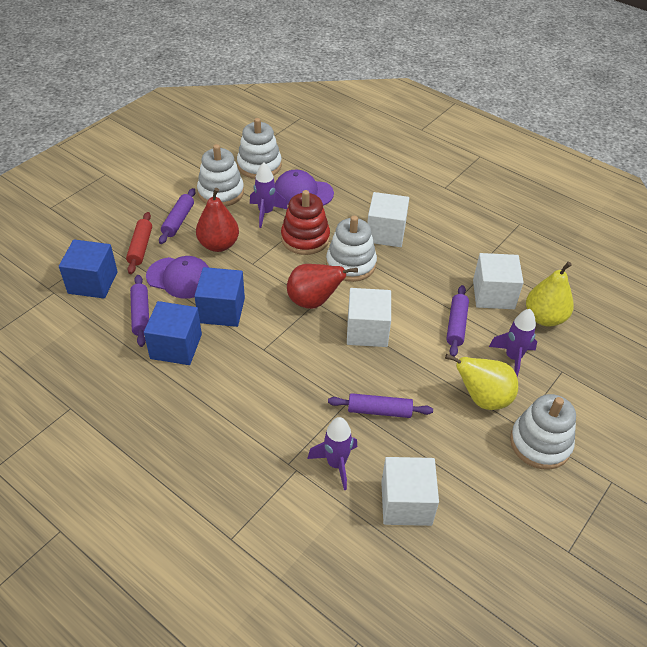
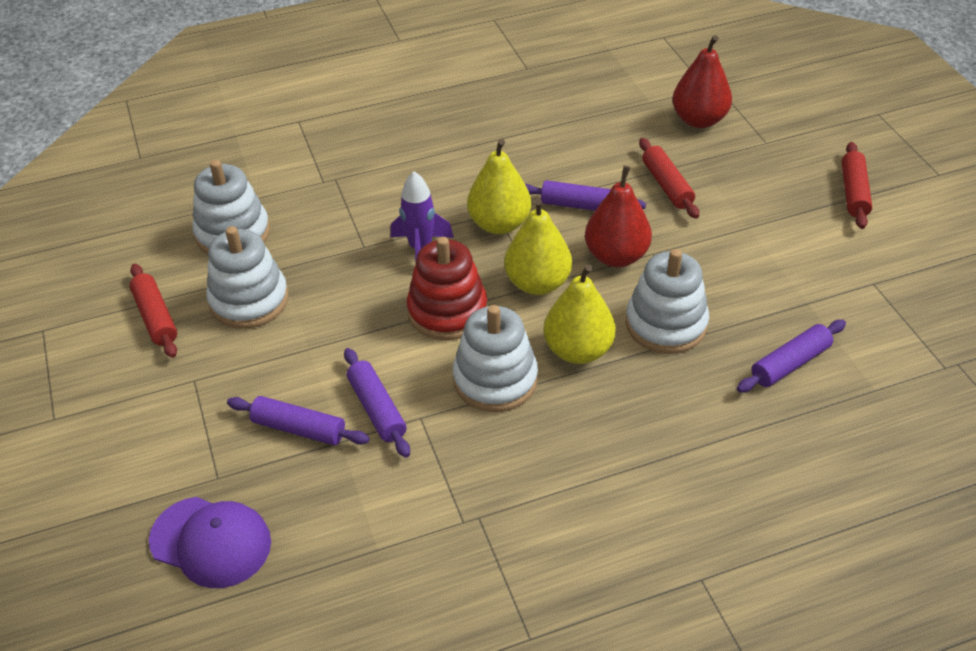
blue cube: 3 -> 0
purple cap: 2 -> 1
purple rocket: 3 -> 1
red rolling pin: 1 -> 3
white cube: 4 -> 0
yellow pear: 2 -> 3

